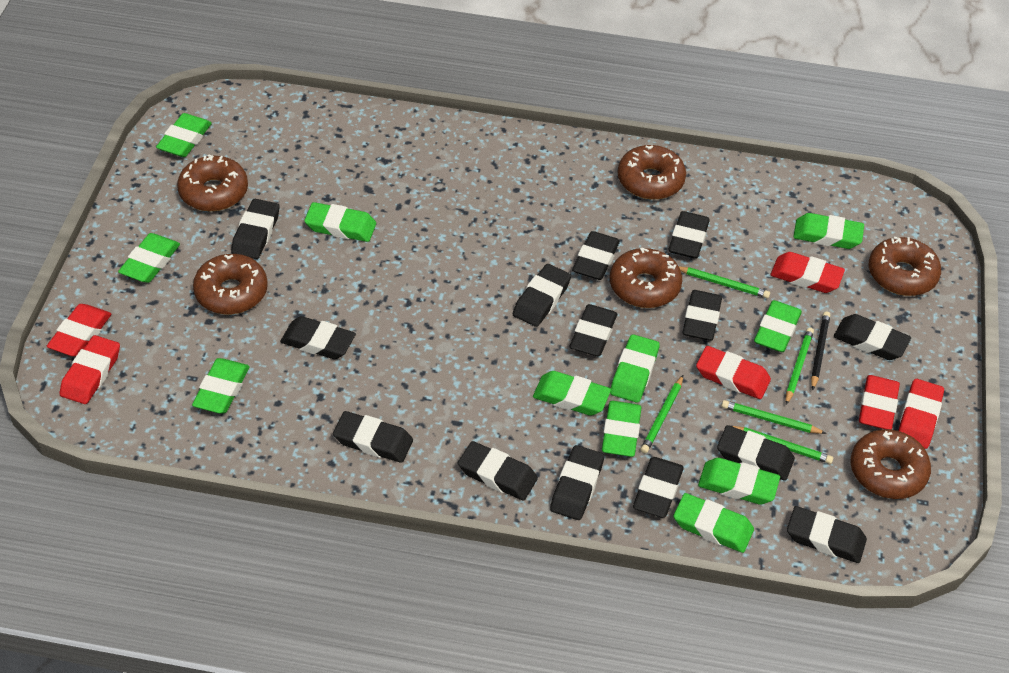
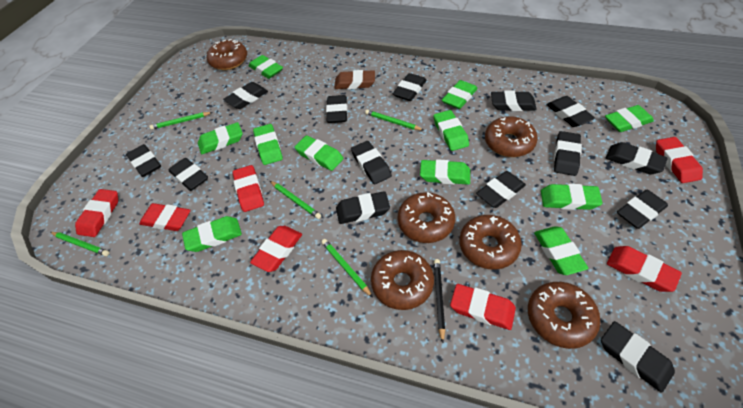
brown eraser: 0 -> 1
red eraser: 6 -> 7

